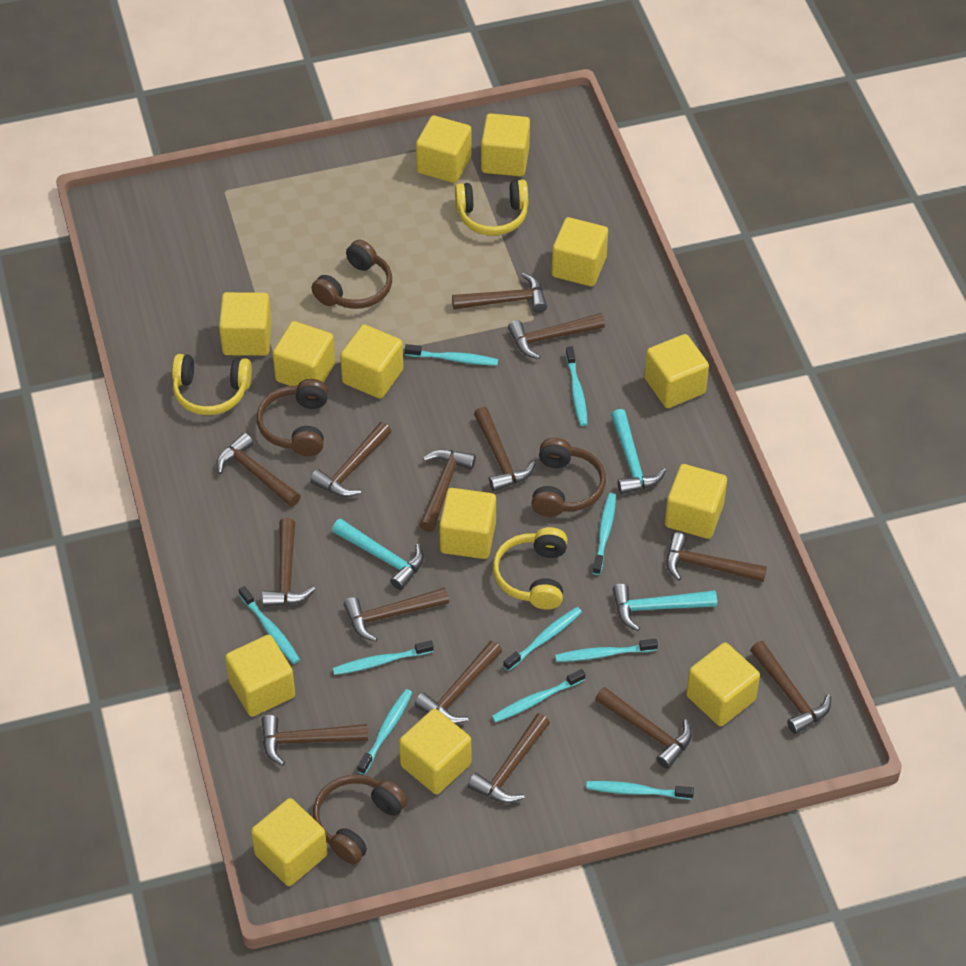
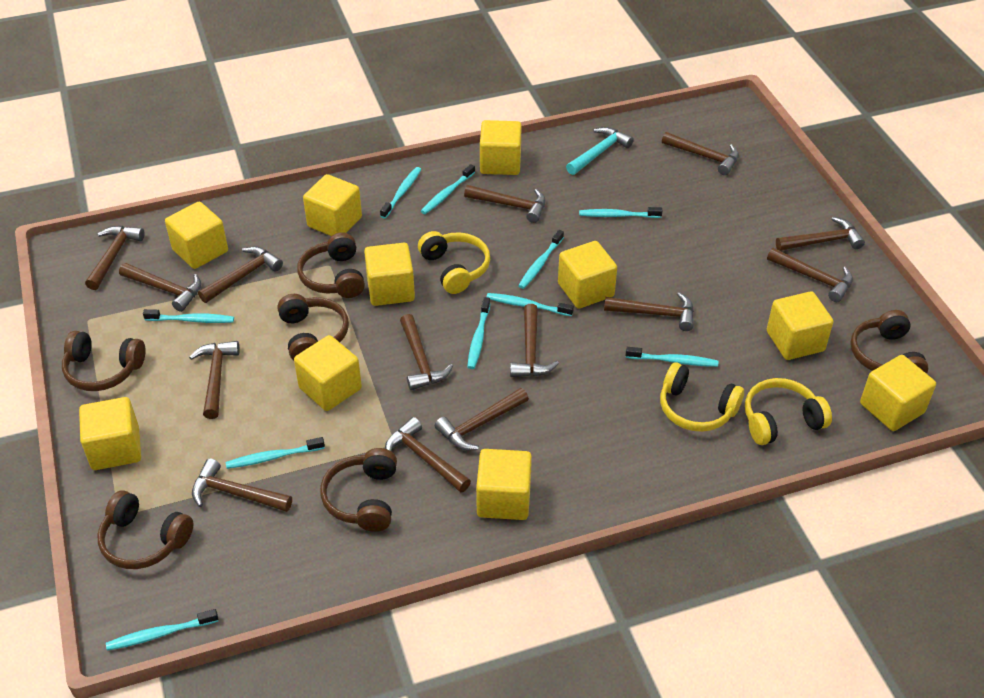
brown headphones: 4 -> 6
turquoise hammer: 3 -> 1
yellow cube: 13 -> 10

